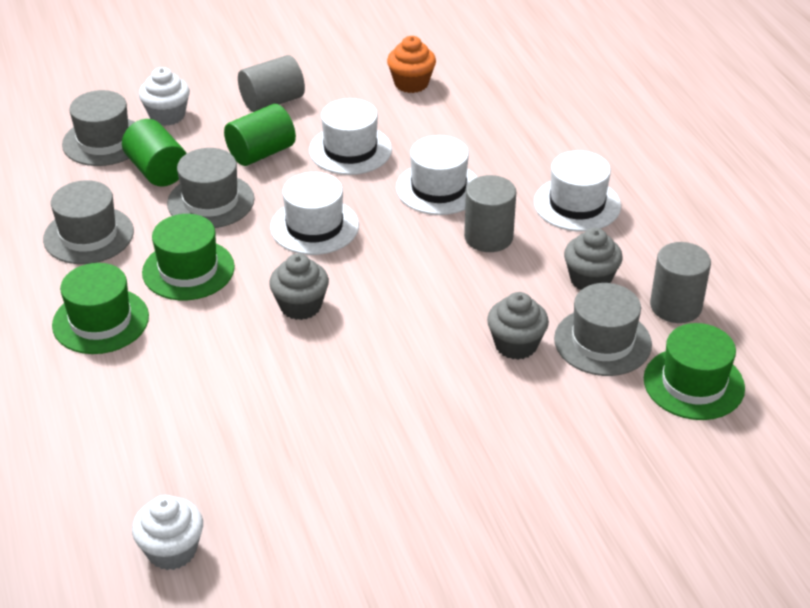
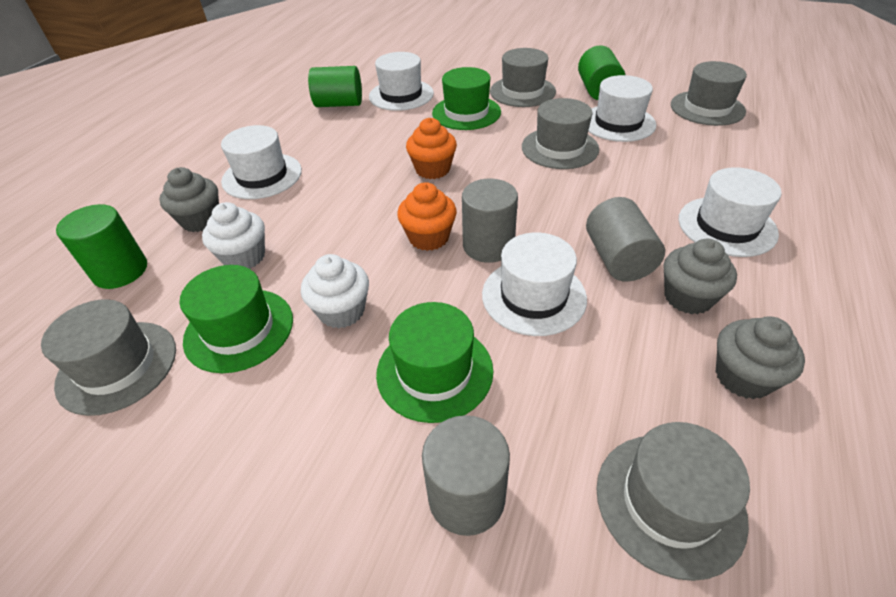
green cylinder: 2 -> 3
grey hat: 4 -> 5
orange cupcake: 1 -> 2
white hat: 4 -> 5

